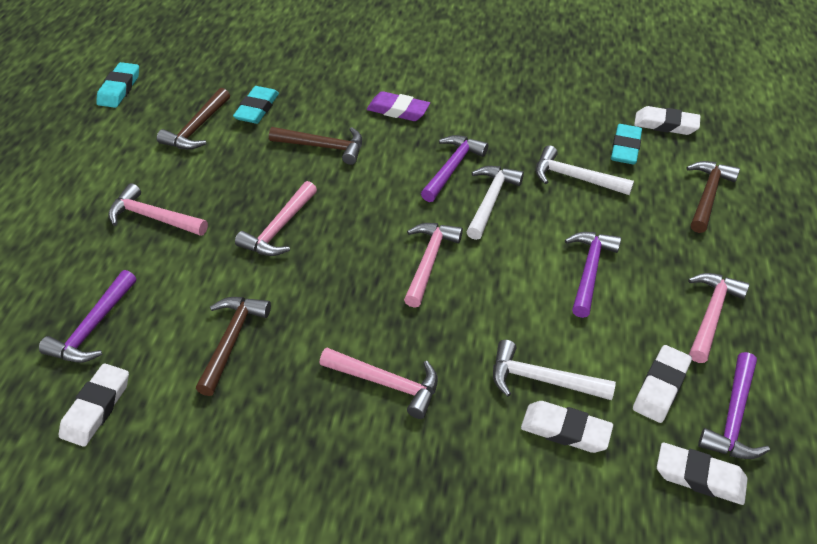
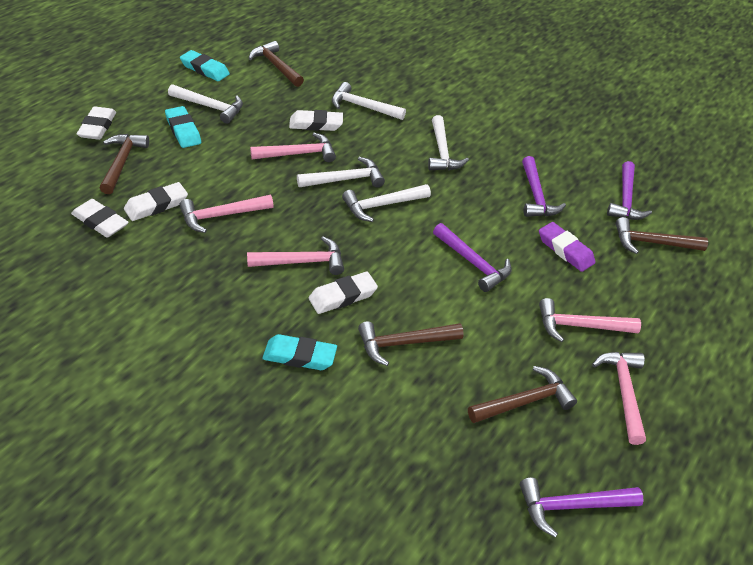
brown hammer: 4 -> 5
white hammer: 3 -> 5

